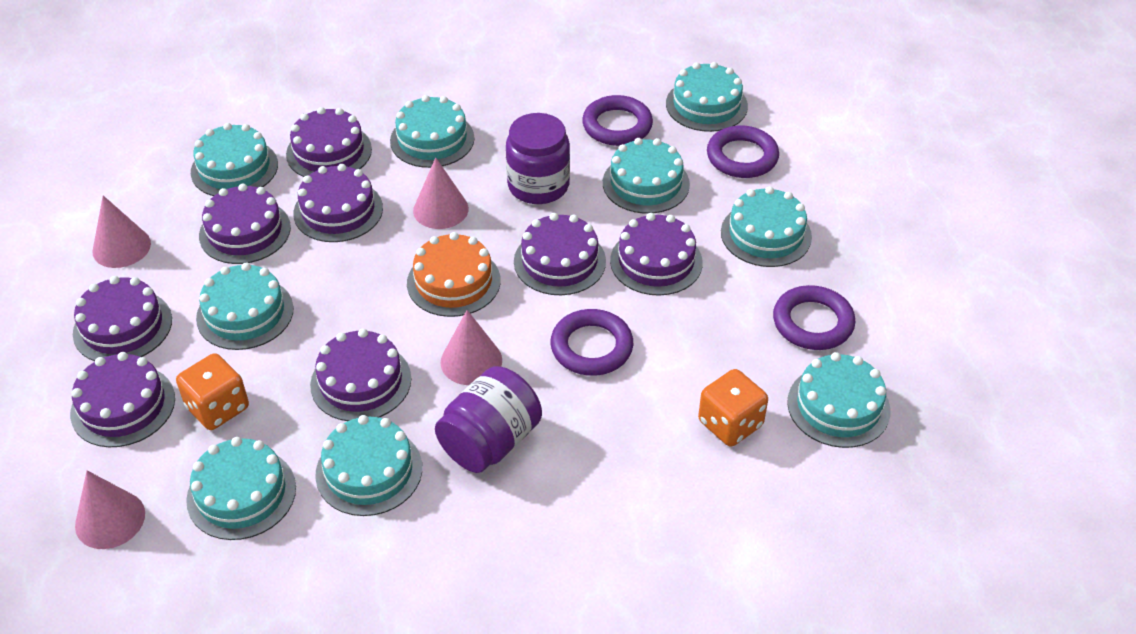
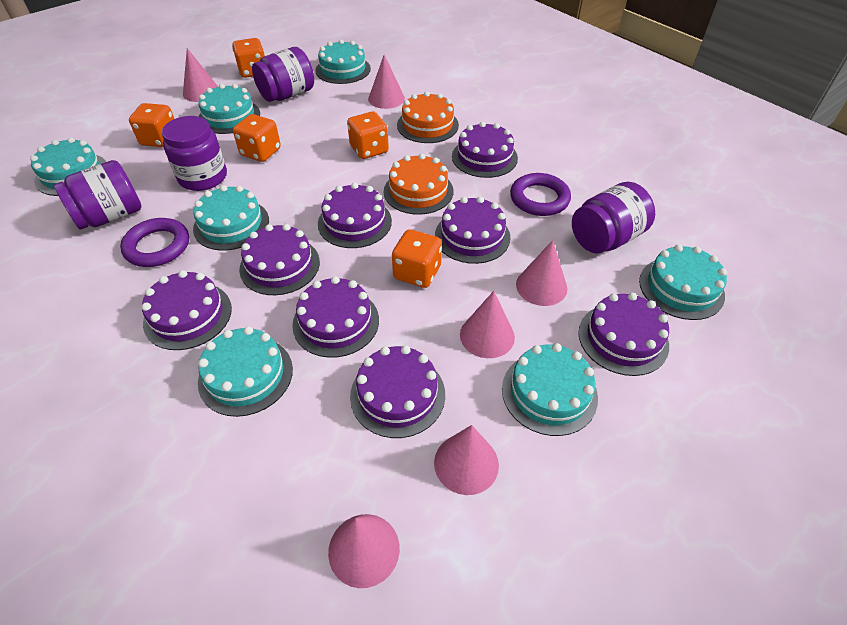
orange cake: 1 -> 2
orange dice: 2 -> 5
pink cone: 4 -> 6
purple jar: 2 -> 4
purple ring: 4 -> 2
turquoise cake: 9 -> 7

